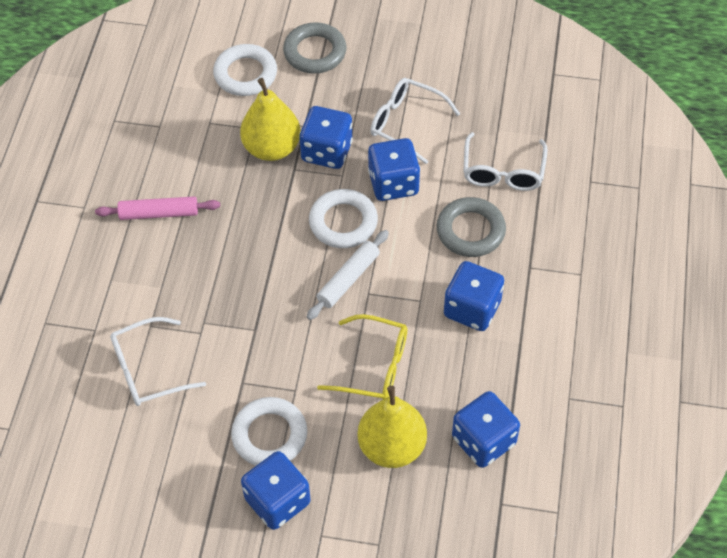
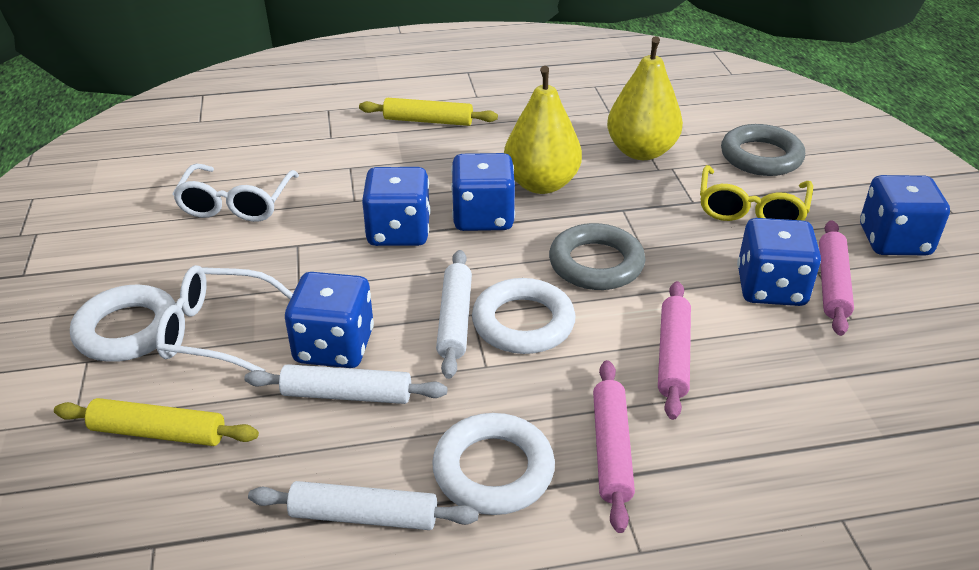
pink rolling pin: 1 -> 3
white glasses: 3 -> 2
white rolling pin: 1 -> 3
yellow rolling pin: 0 -> 2

